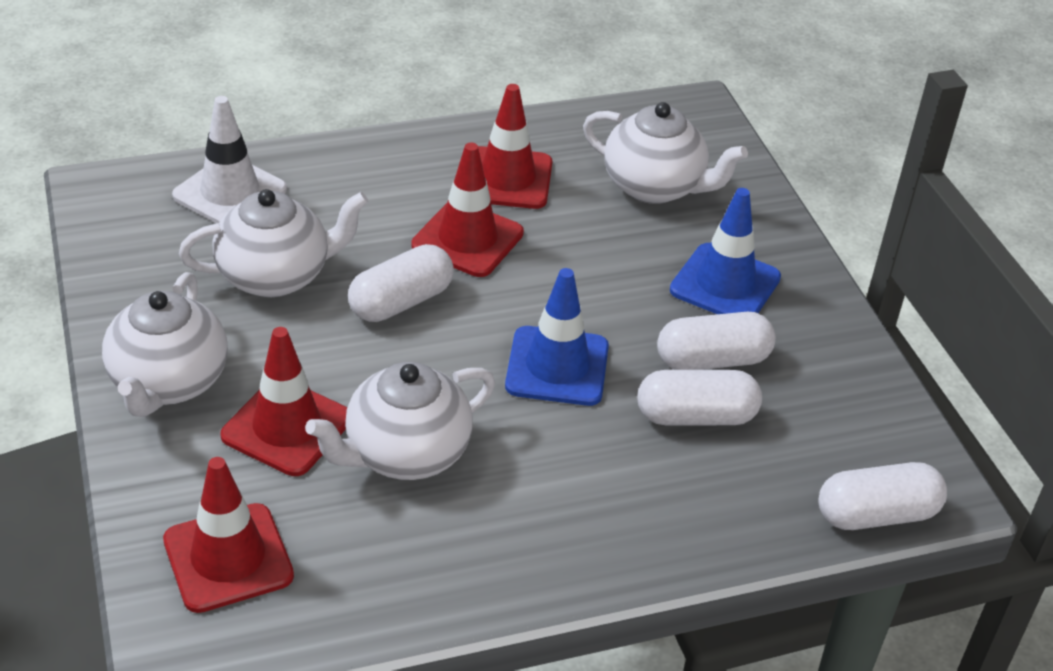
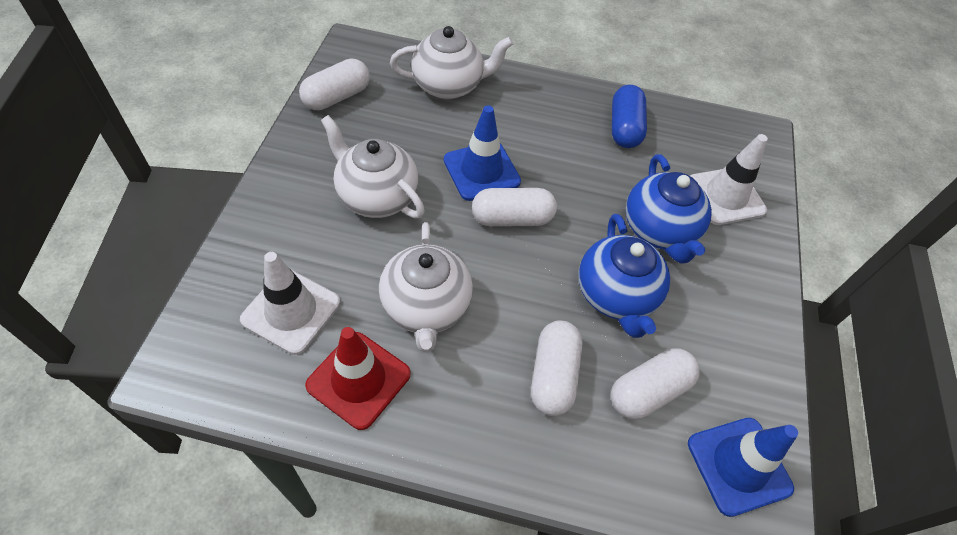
blue capsule: 0 -> 1
blue teapot: 0 -> 2
red traffic cone: 4 -> 1
white teapot: 4 -> 3
white traffic cone: 1 -> 2

